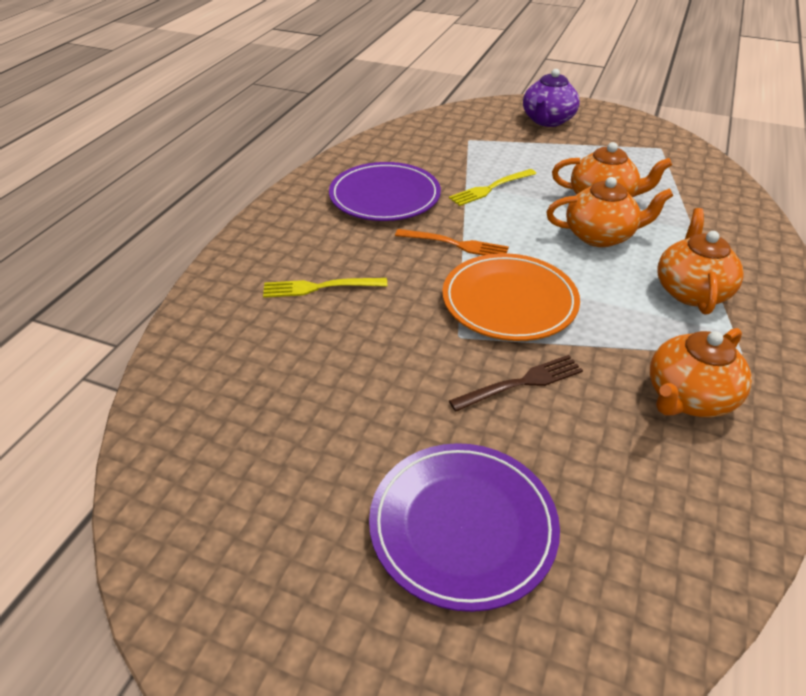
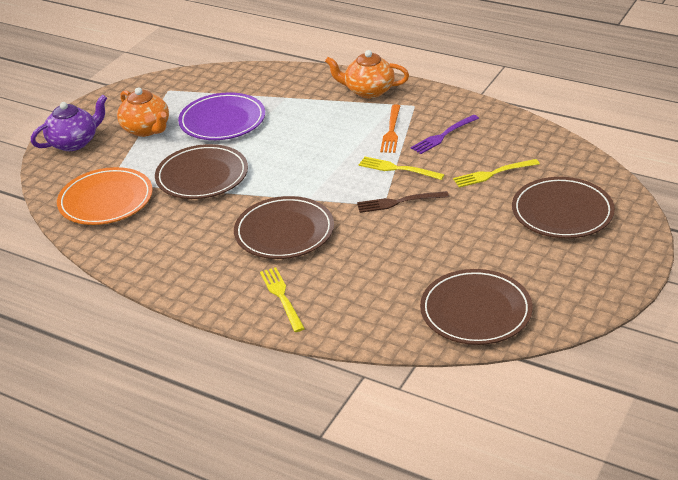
brown plate: 0 -> 4
orange teapot: 4 -> 2
purple fork: 0 -> 1
purple plate: 2 -> 1
yellow fork: 2 -> 3

